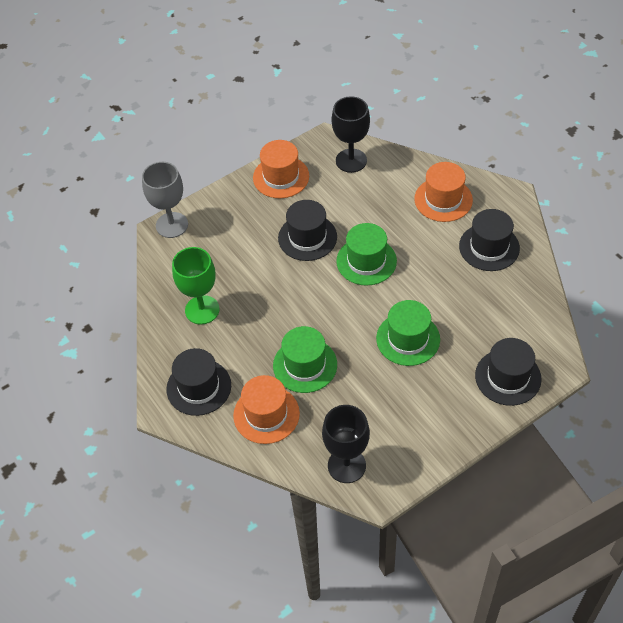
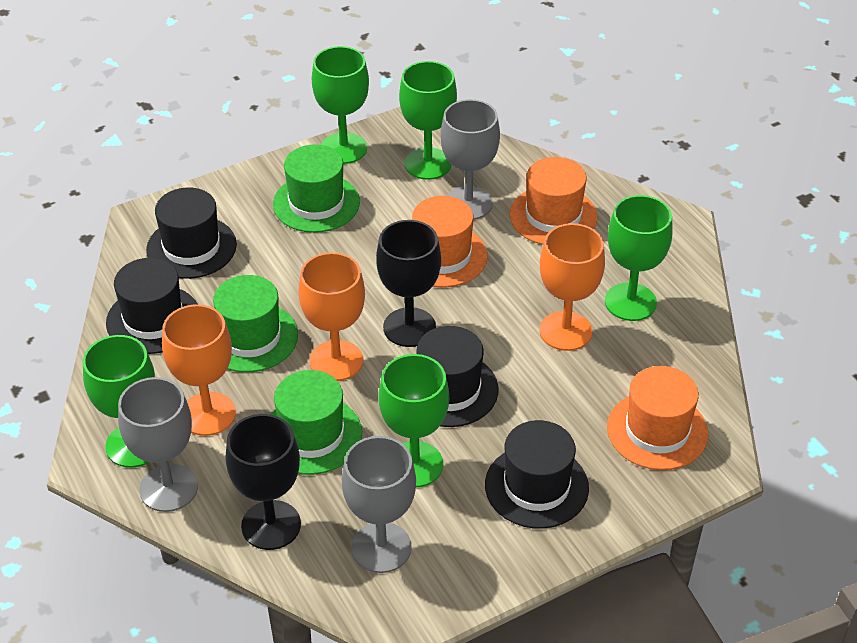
green goblet: 1 -> 5
grey goblet: 1 -> 3
orange goblet: 0 -> 3

